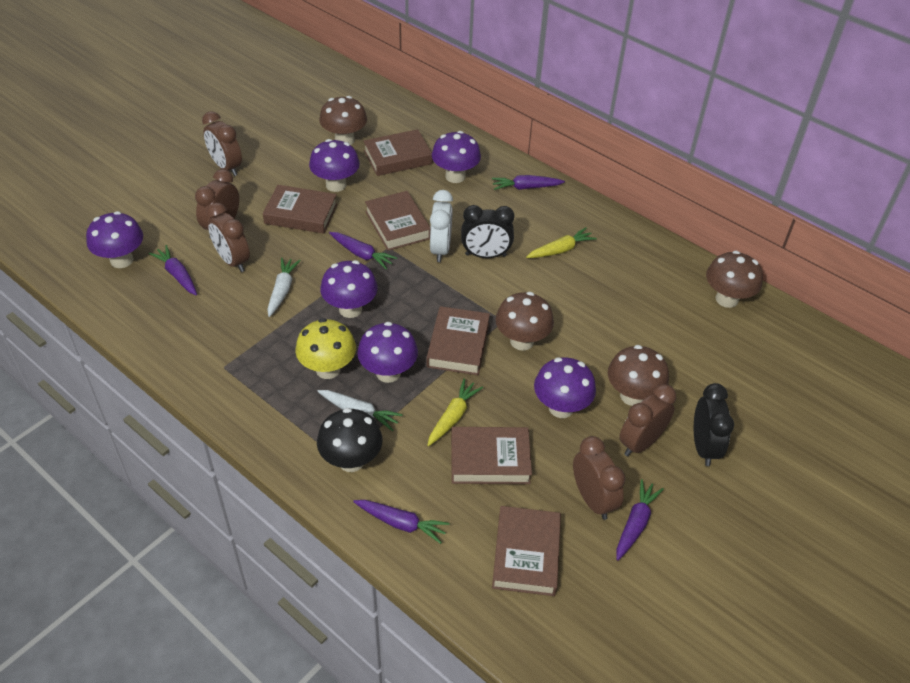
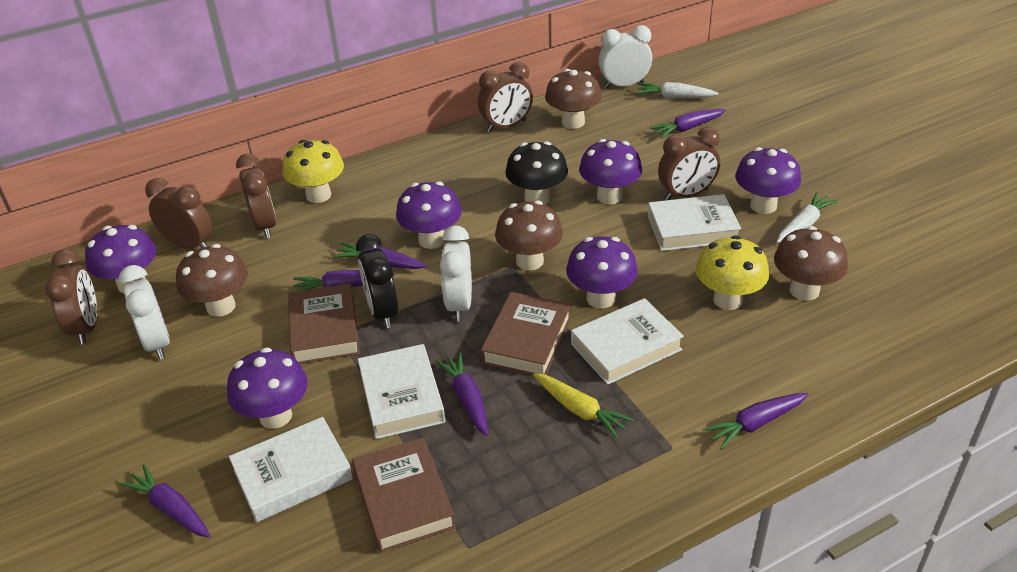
black clock: 2 -> 1
brown book: 6 -> 3
purple carrot: 5 -> 6
white book: 0 -> 4
white clock: 1 -> 3
yellow carrot: 2 -> 1
yellow mushroom: 1 -> 2

